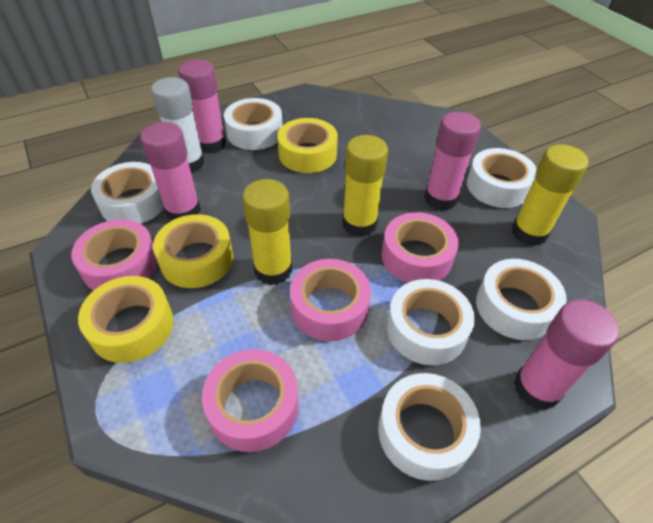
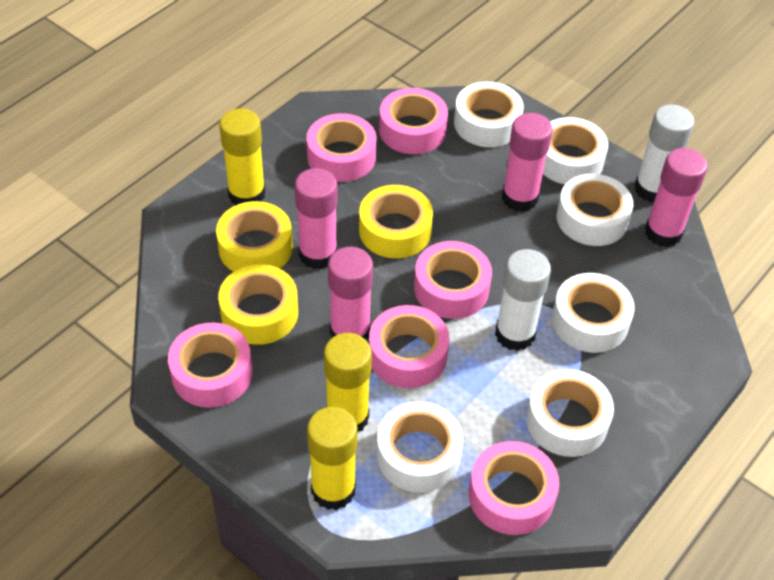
pink tape: 4 -> 6
white glue stick: 1 -> 2

